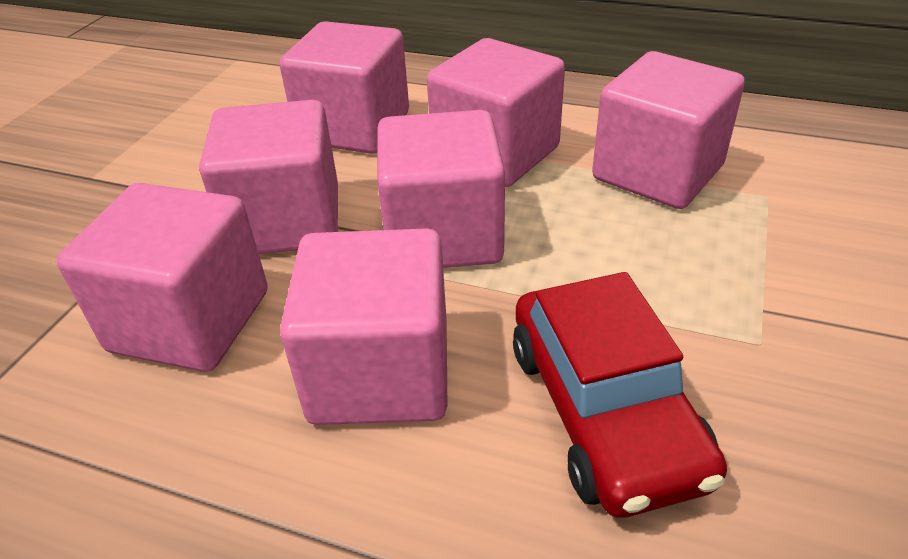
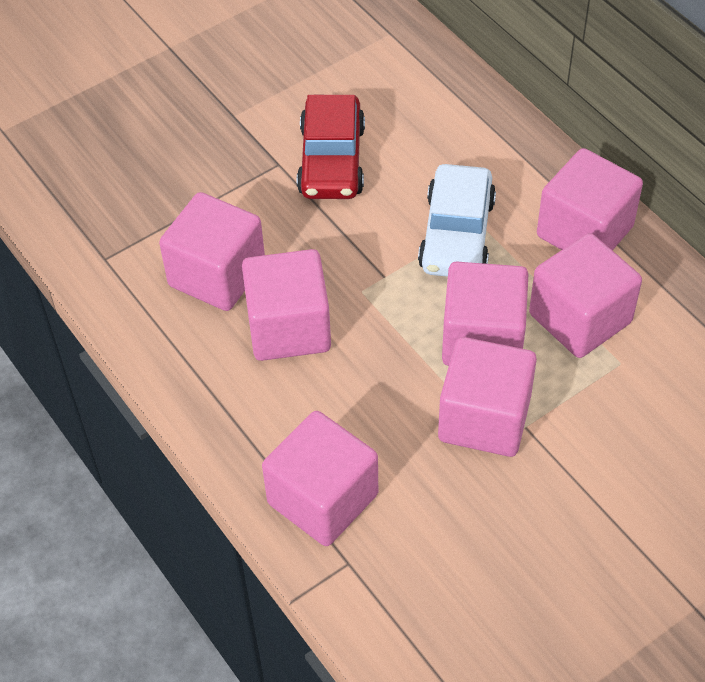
white car: 0 -> 1

